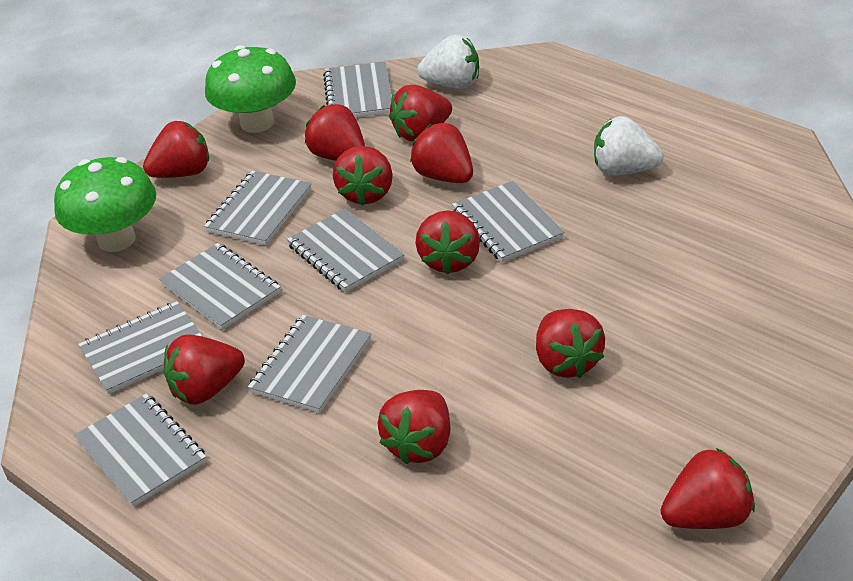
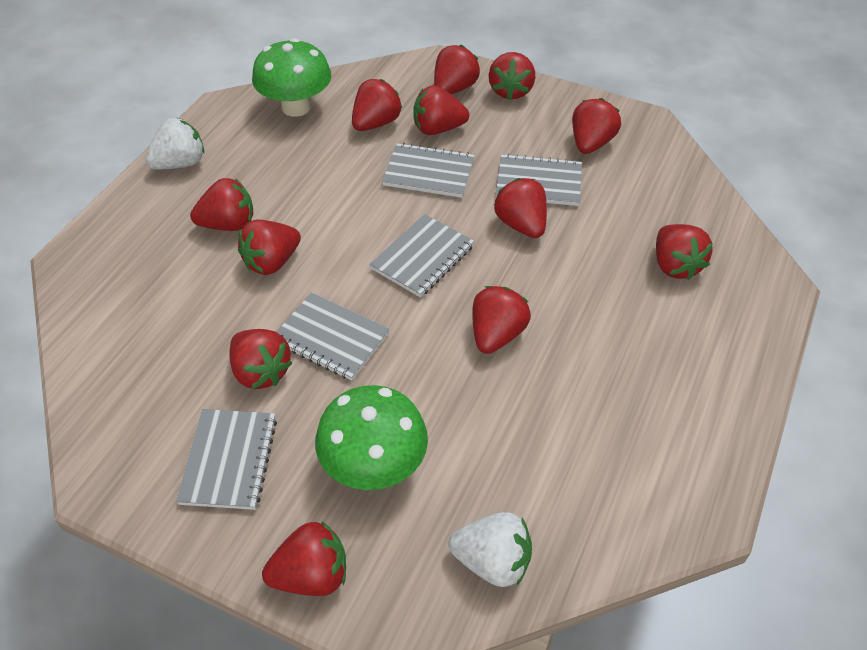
grey notebook: 8 -> 5
red strawberry: 10 -> 12

